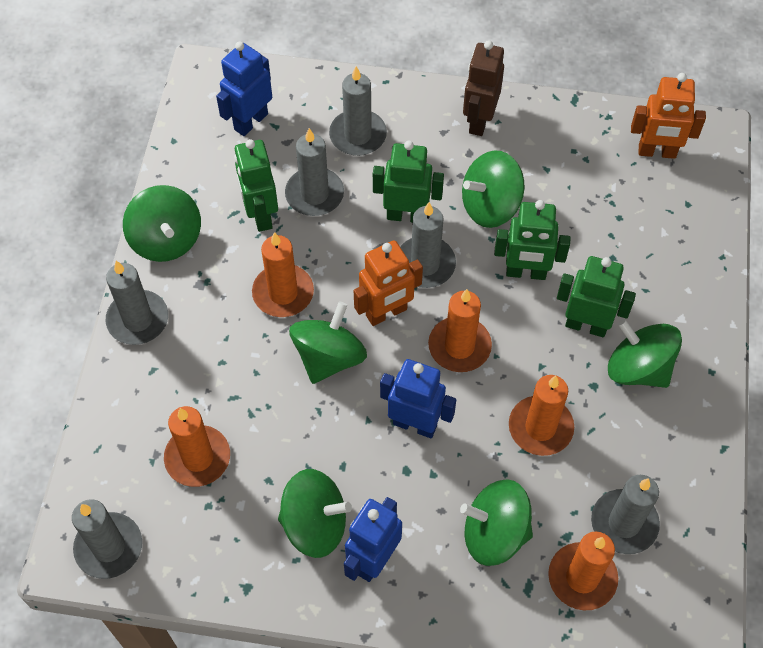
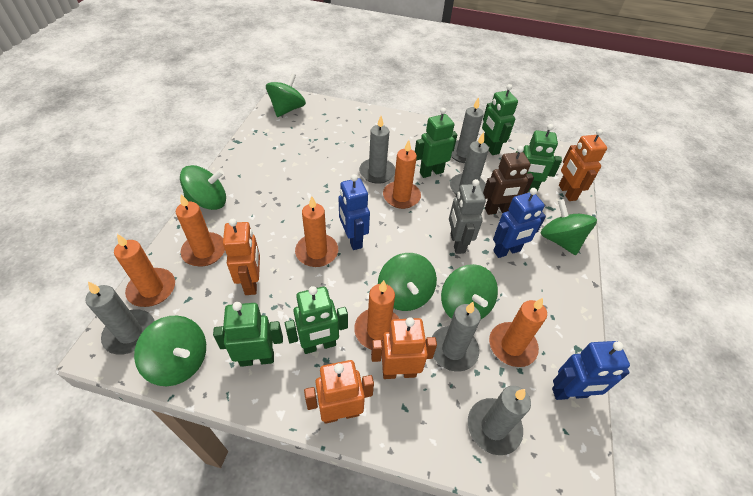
green robot: 4 -> 5
grey robot: 0 -> 1
orange candle: 5 -> 6
orange robot: 2 -> 4

